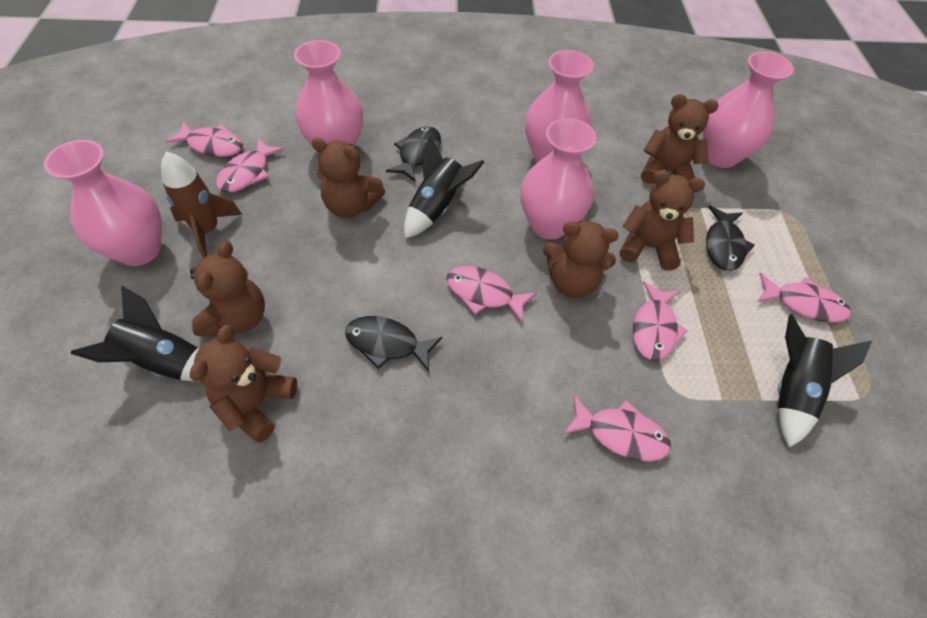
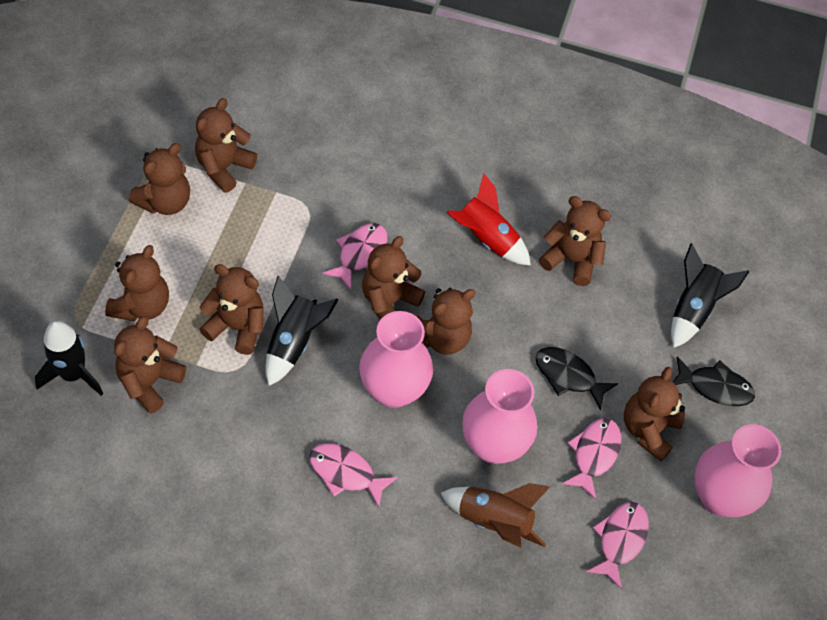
black fish: 3 -> 2
brown teddy bear: 6 -> 9
pink fish: 6 -> 4
pink vase: 5 -> 3
red rocket: 0 -> 1

